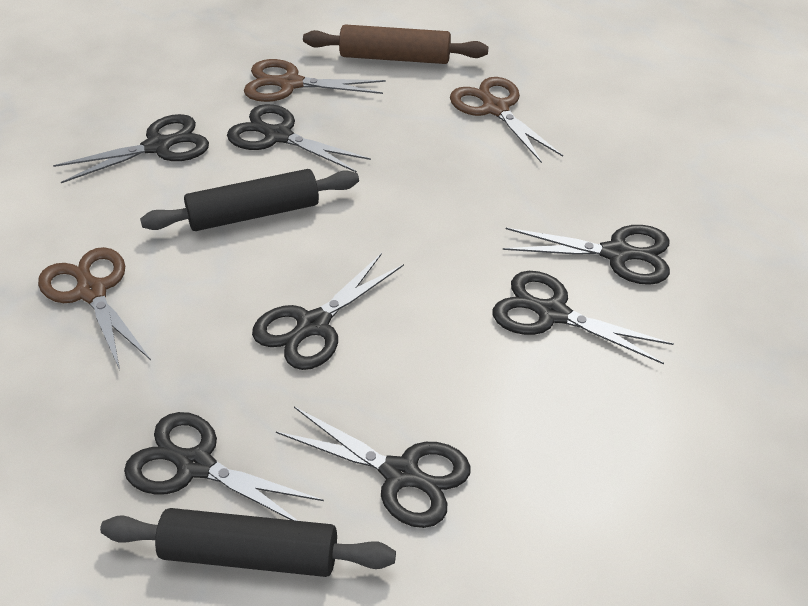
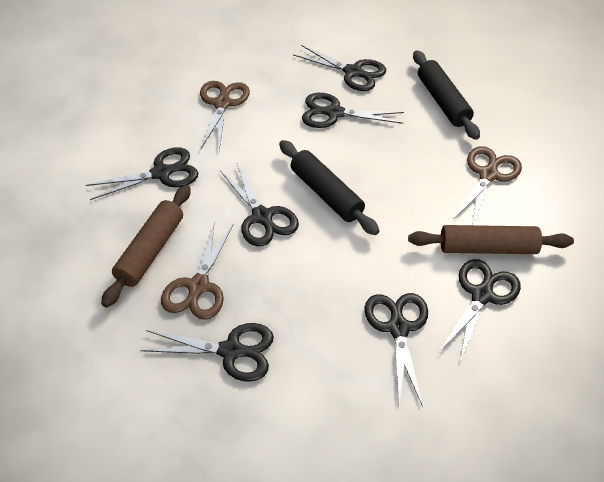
brown rolling pin: 1 -> 2

